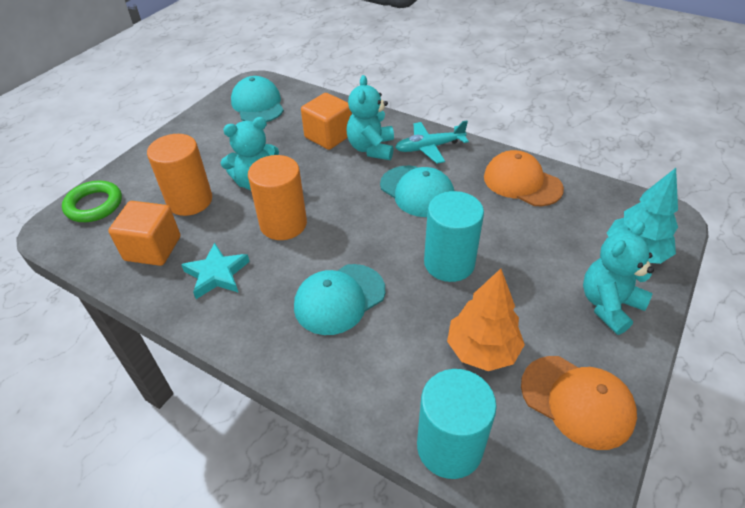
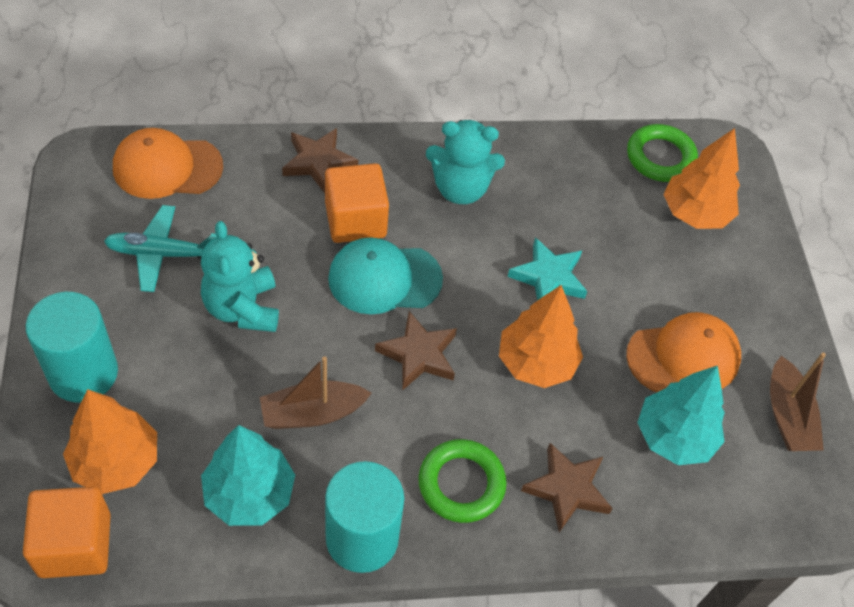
brown boat: 0 -> 2
brown star: 0 -> 3
green ring: 1 -> 2
orange cylinder: 2 -> 0
orange tree: 1 -> 3
turquoise cap: 3 -> 1
turquoise teddy bear: 3 -> 2
turquoise tree: 1 -> 2

